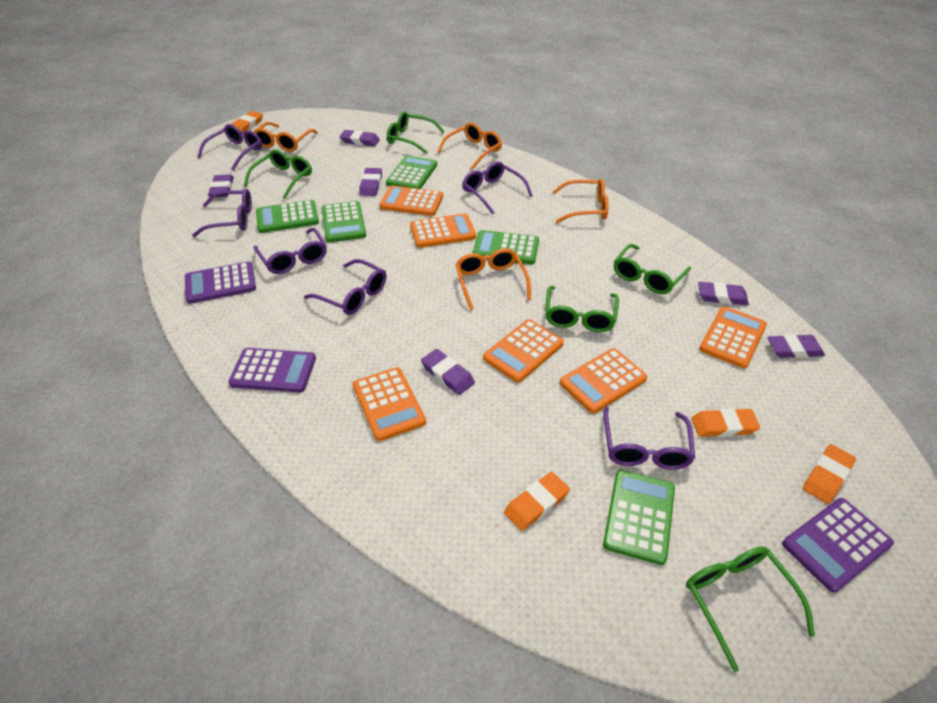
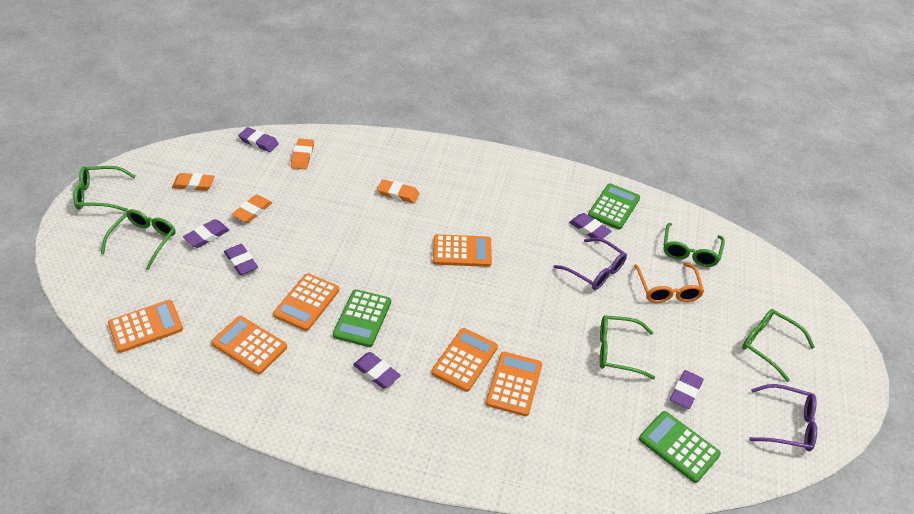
green calculator: 5 -> 3
orange glasses: 4 -> 1
purple calculator: 3 -> 0
purple glasses: 6 -> 2

